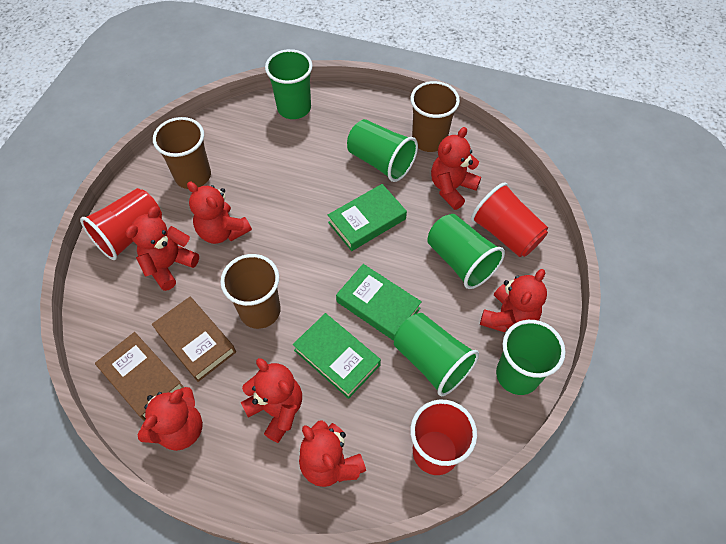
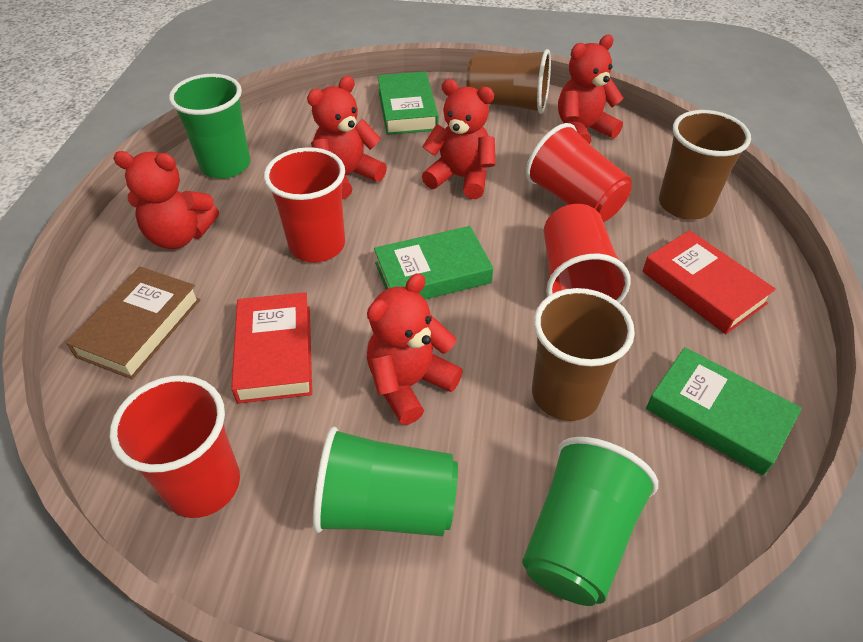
brown book: 2 -> 1
green cup: 5 -> 3
red book: 0 -> 2
red cup: 3 -> 4
red teddy bear: 7 -> 5

